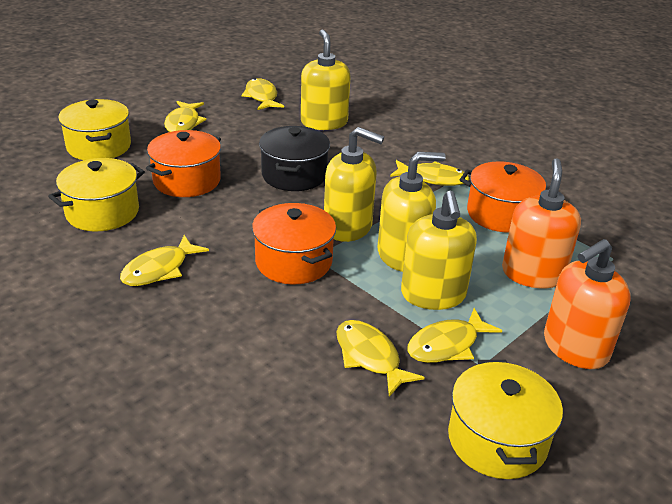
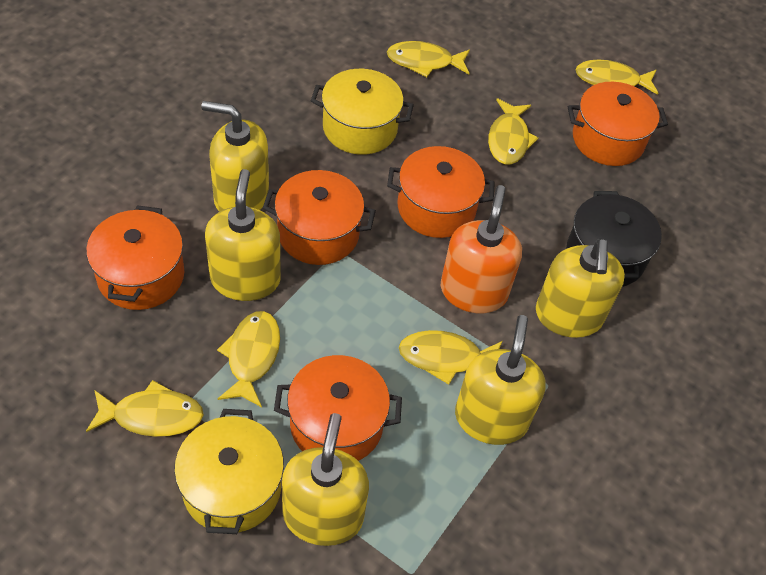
orange pot: 3 -> 5
orange soap dispenser: 2 -> 1
yellow pot: 3 -> 2
yellow soap dispenser: 4 -> 5

